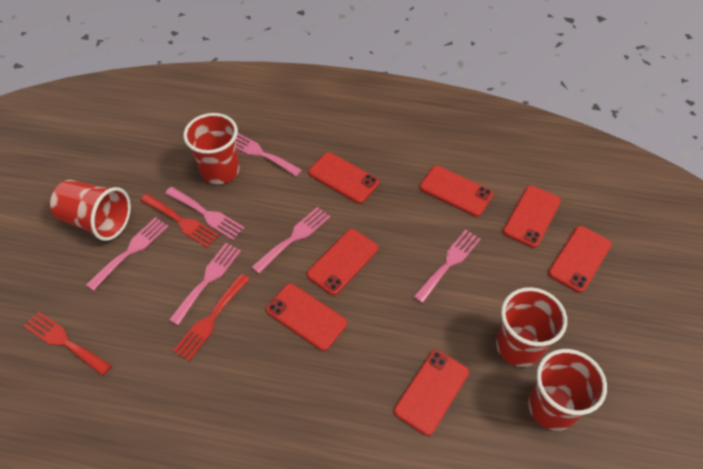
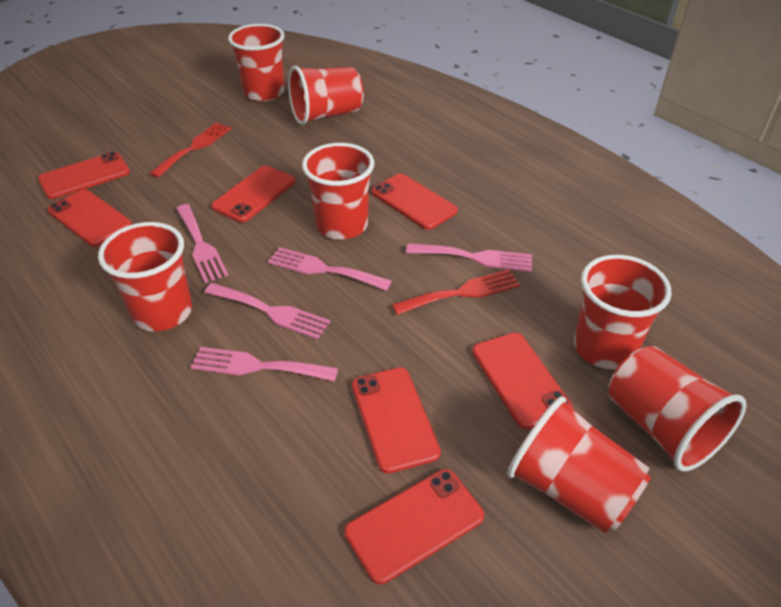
pink fork: 6 -> 5
red cup: 4 -> 7
red fork: 3 -> 2

